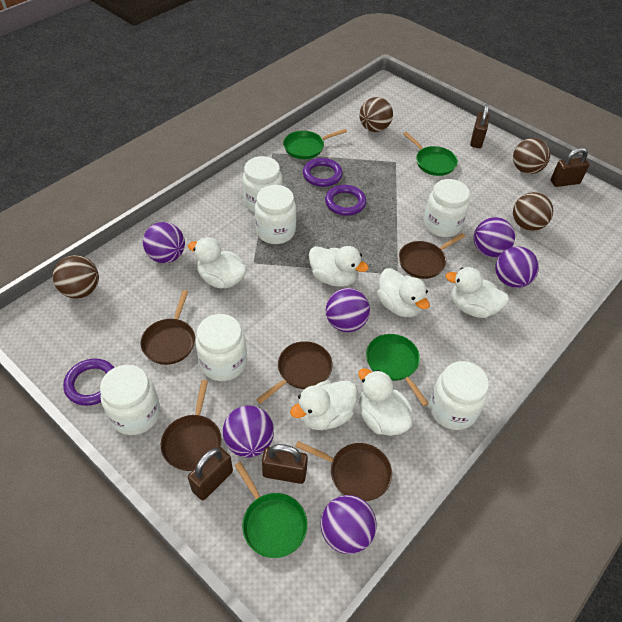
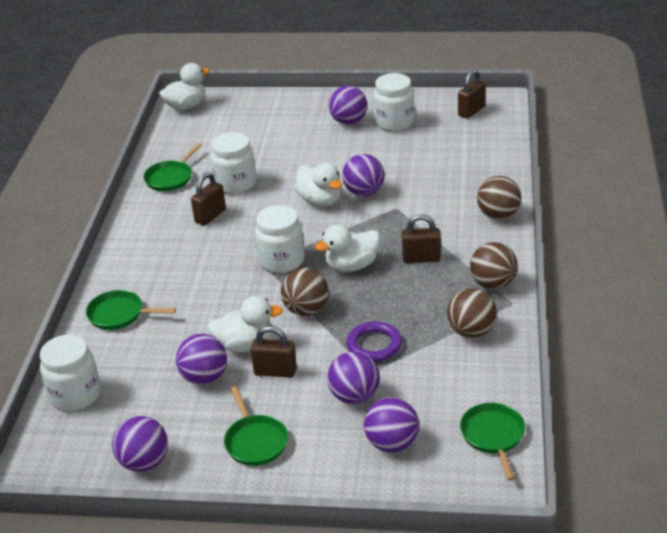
brown pan: 5 -> 0
purple ring: 3 -> 1
white duck: 6 -> 4
white jar: 6 -> 4

